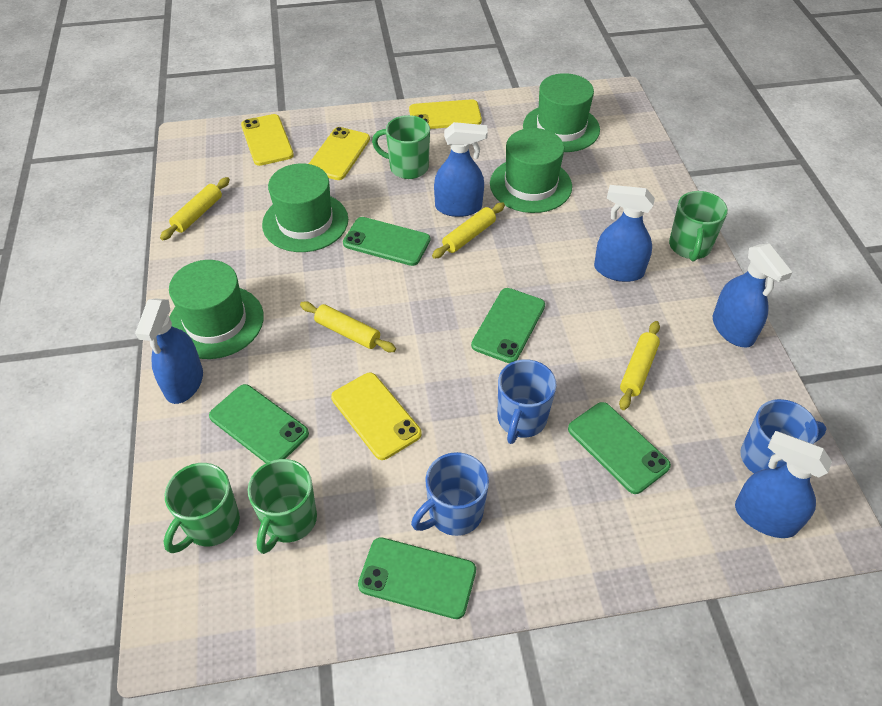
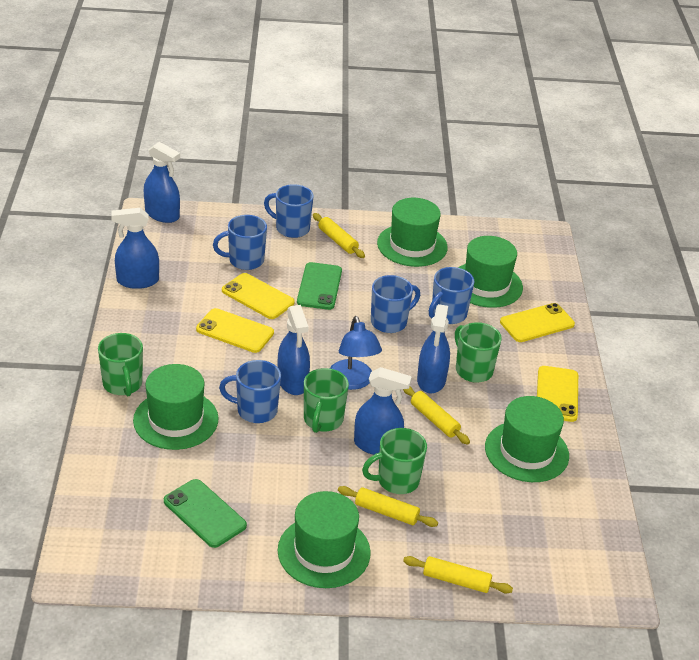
blue lamp: 0 -> 1
blue mug: 3 -> 5
green hat: 4 -> 5
green phone: 5 -> 2

